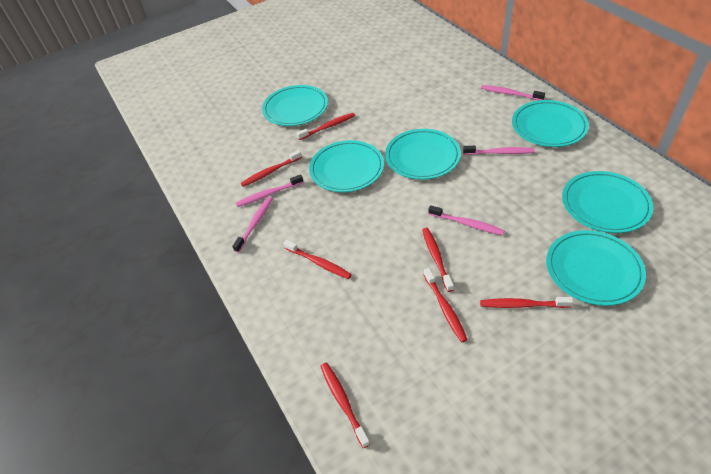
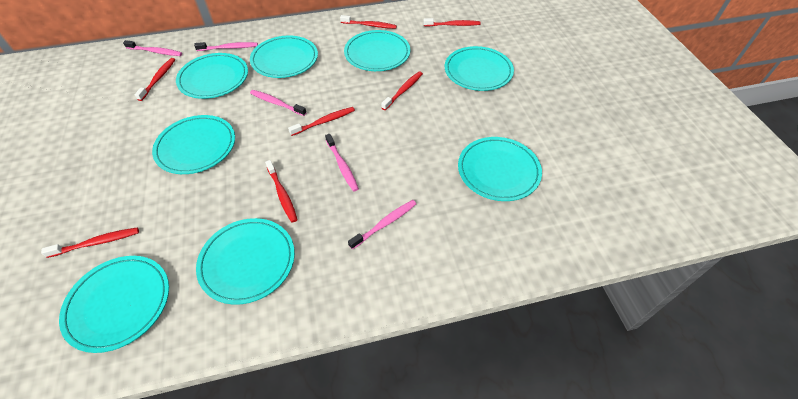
turquoise plate: 6 -> 8

